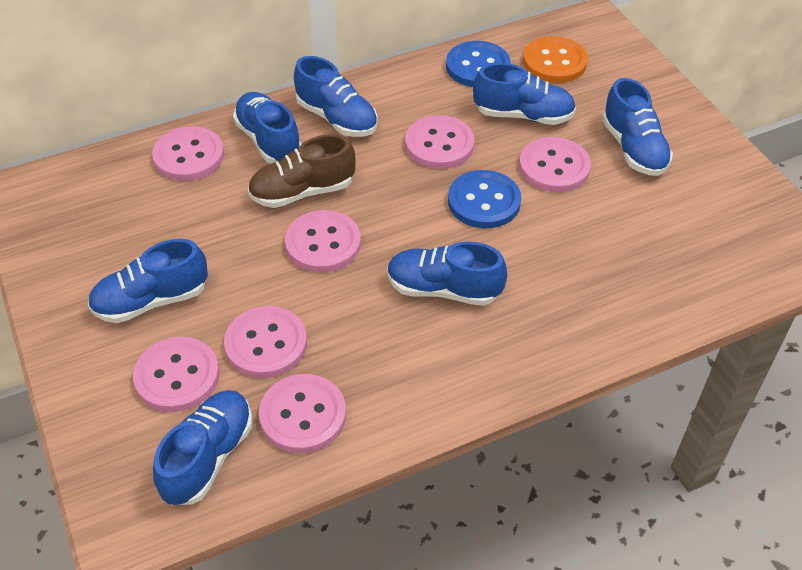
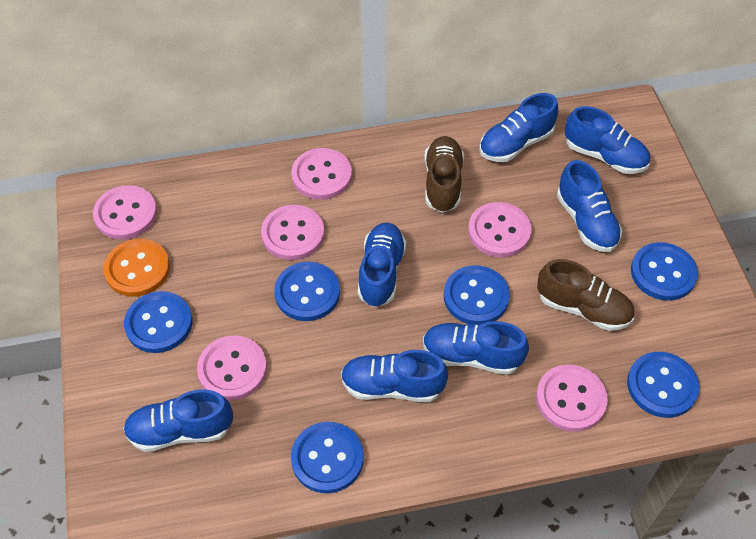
blue button: 2 -> 6
brown shoe: 1 -> 2
pink button: 7 -> 6

